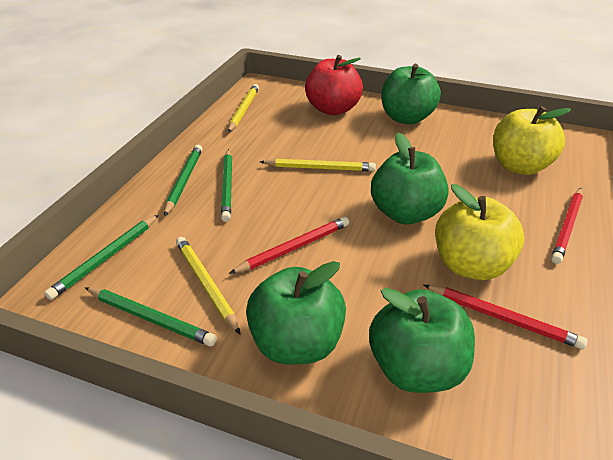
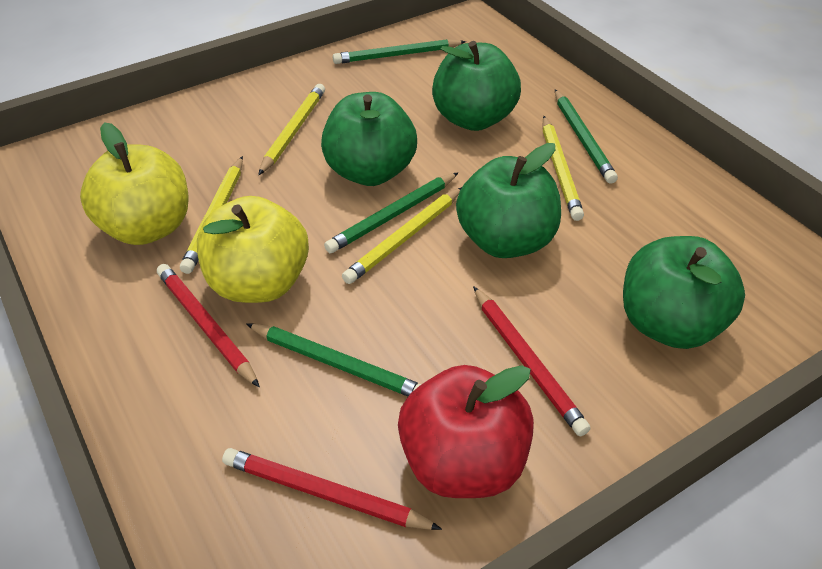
yellow pencil: 3 -> 4

